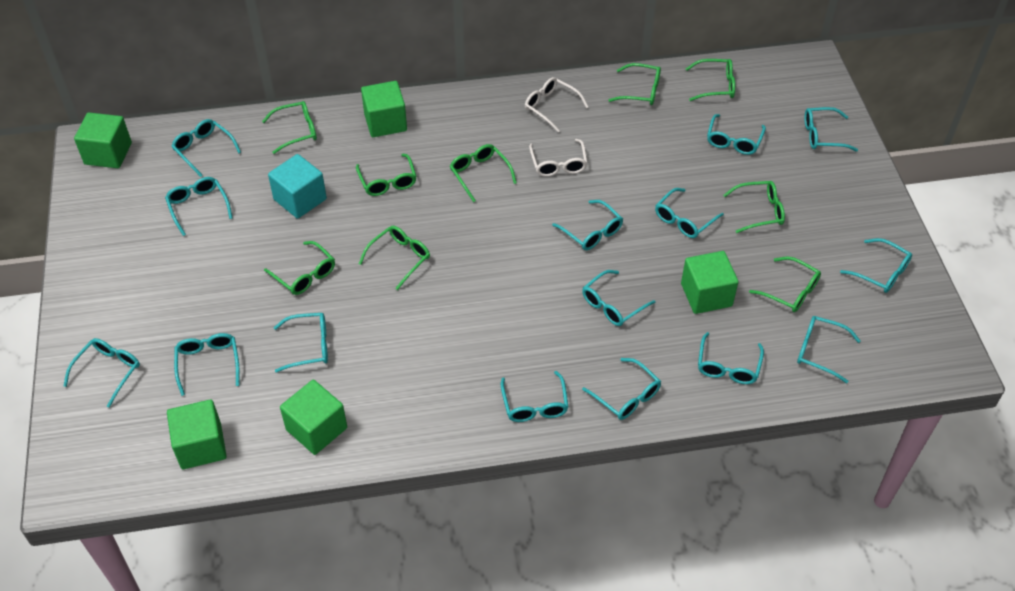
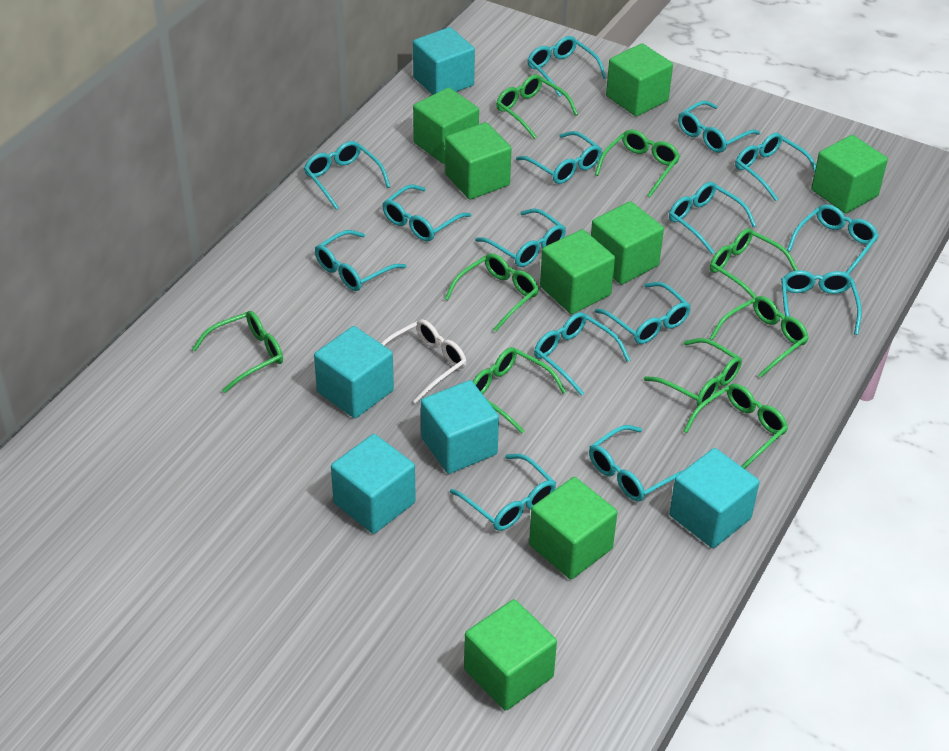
green cube: 5 -> 8
turquoise cube: 1 -> 5
white glasses: 2 -> 1

